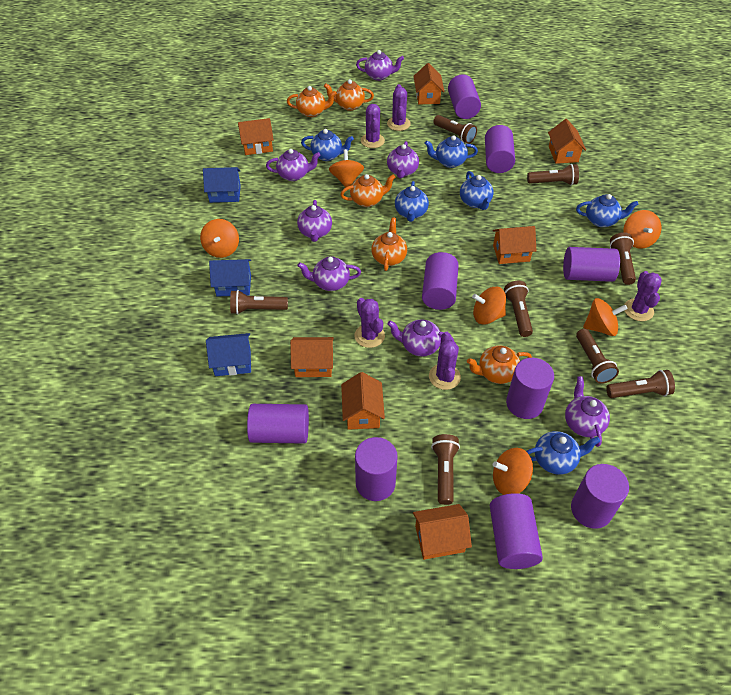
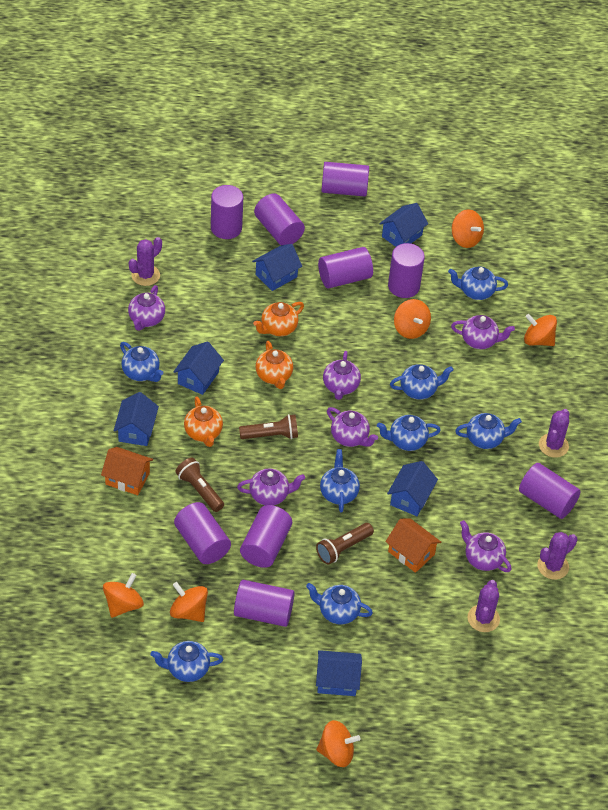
blue house: 3 -> 6
blue teapot: 6 -> 8
brown flashlight: 8 -> 3
orange house: 7 -> 2
orange teapot: 5 -> 3
purple cactus: 5 -> 4
purple teapot: 7 -> 6

